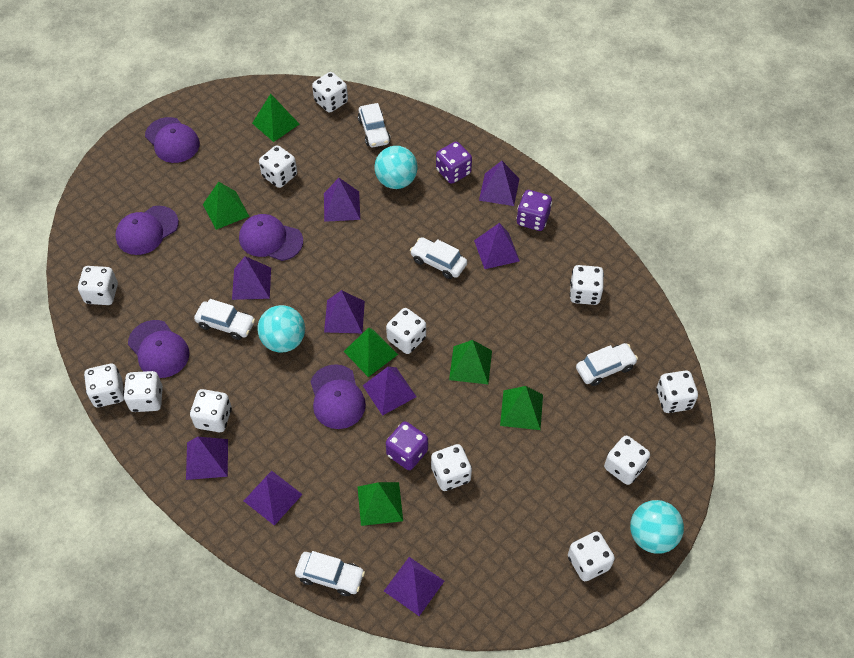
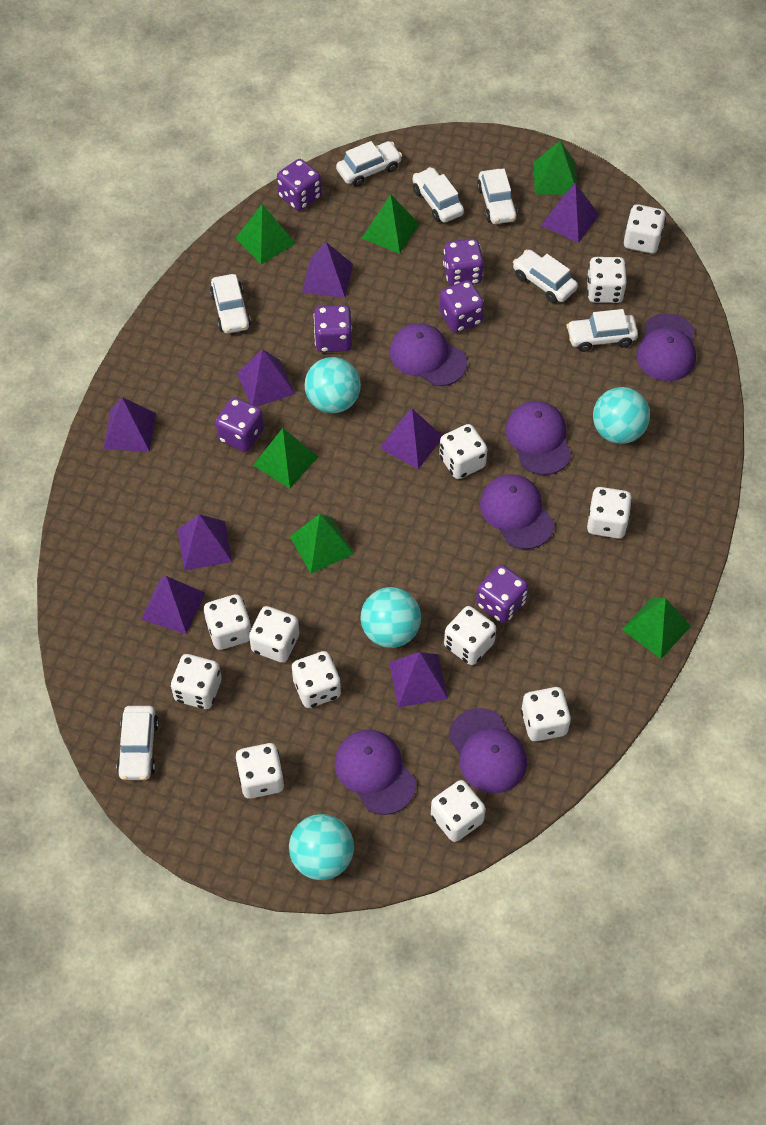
purple cap: 5 -> 6
purple dice: 3 -> 6
purple pyramid: 9 -> 8
turquoise ball: 3 -> 4
white car: 5 -> 7

